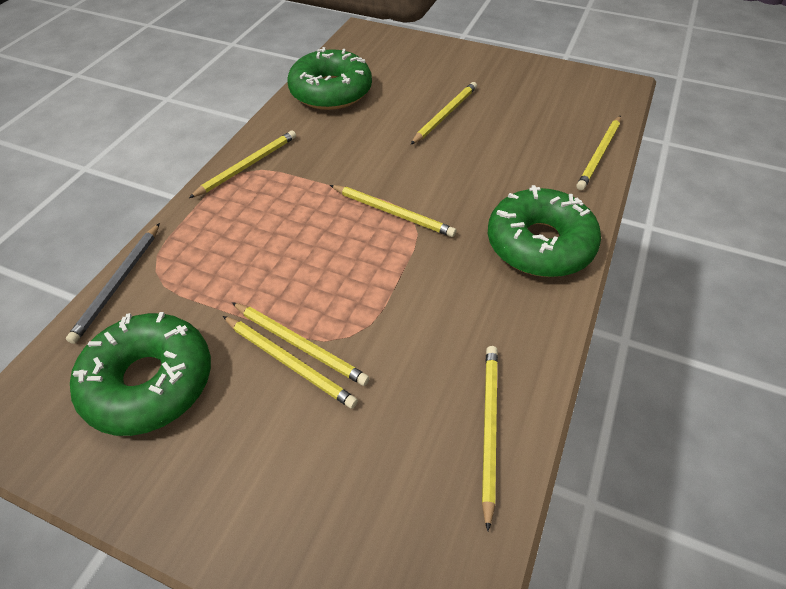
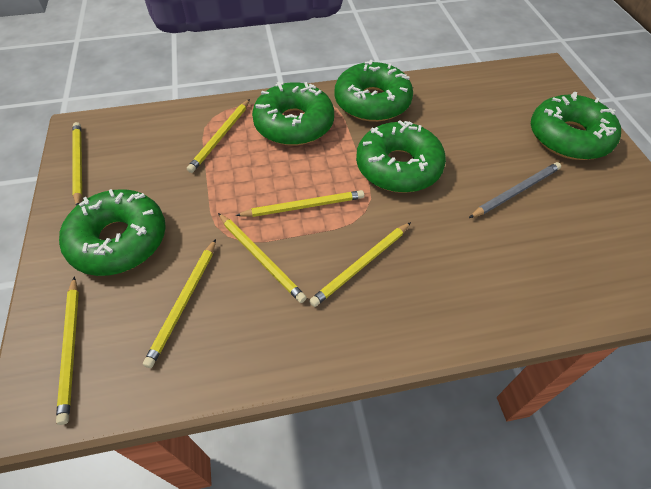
green donut: 3 -> 5

